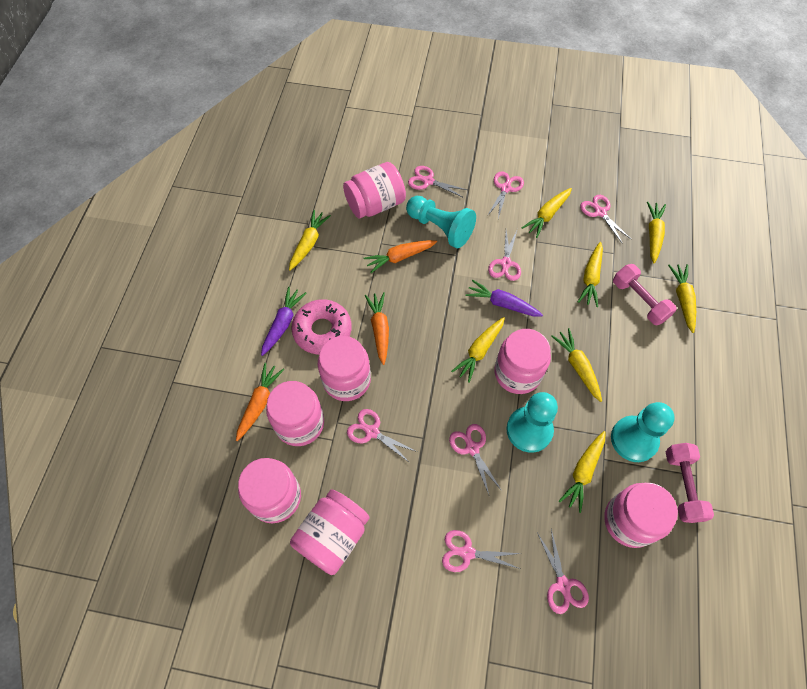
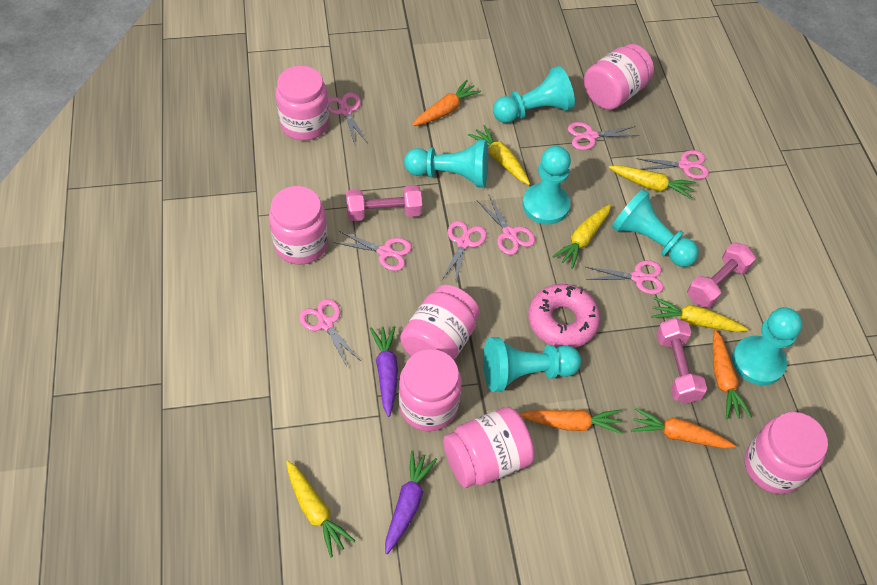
orange carrot: 3 -> 4
pink dumbbell: 2 -> 3
turquoise pawn: 3 -> 6
yellow carrot: 8 -> 5

